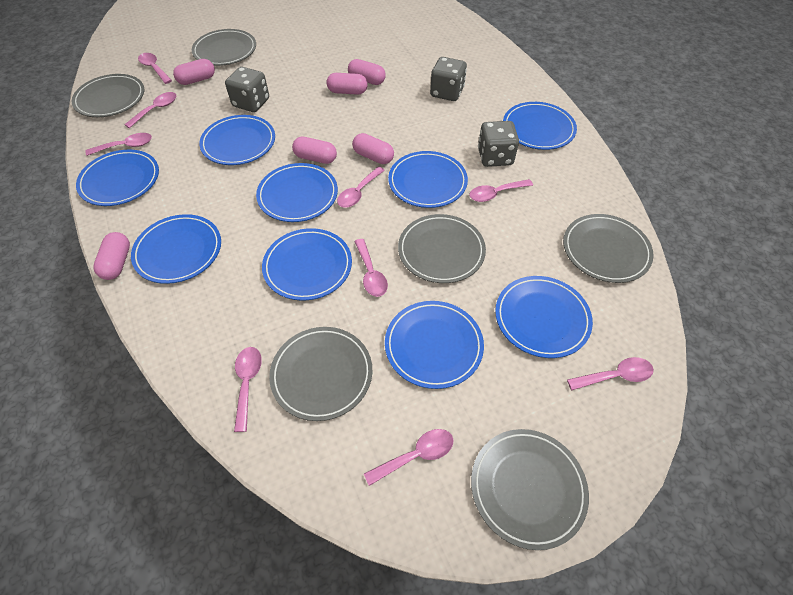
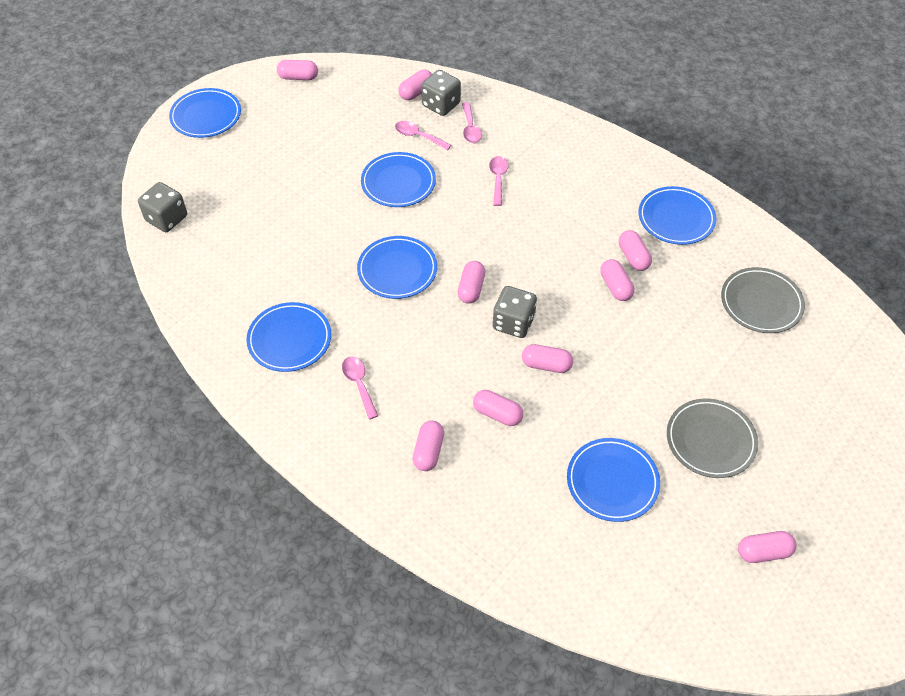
blue plate: 9 -> 6
grey plate: 6 -> 2
pink capsule: 6 -> 9
pink spoon: 9 -> 4

